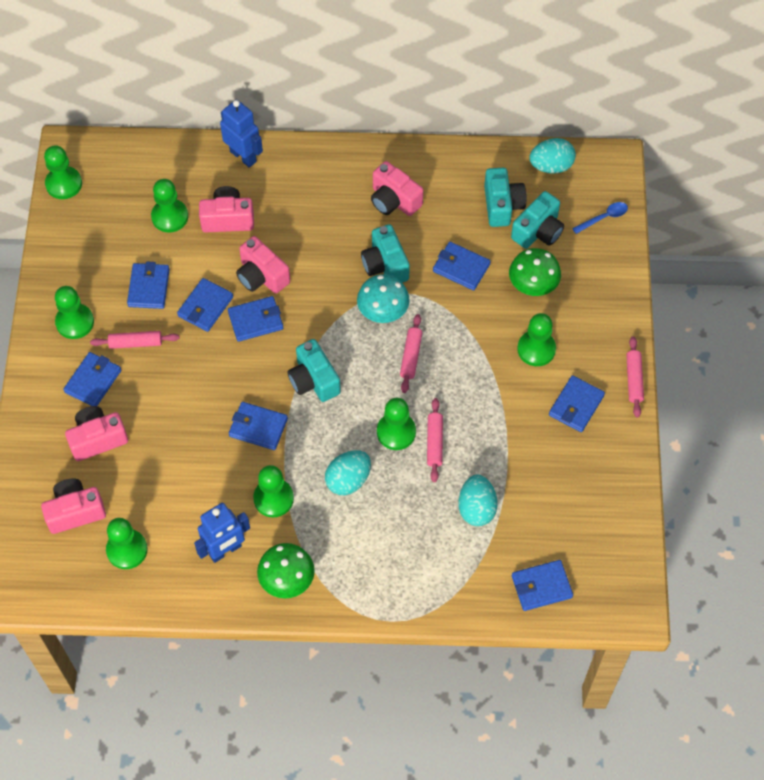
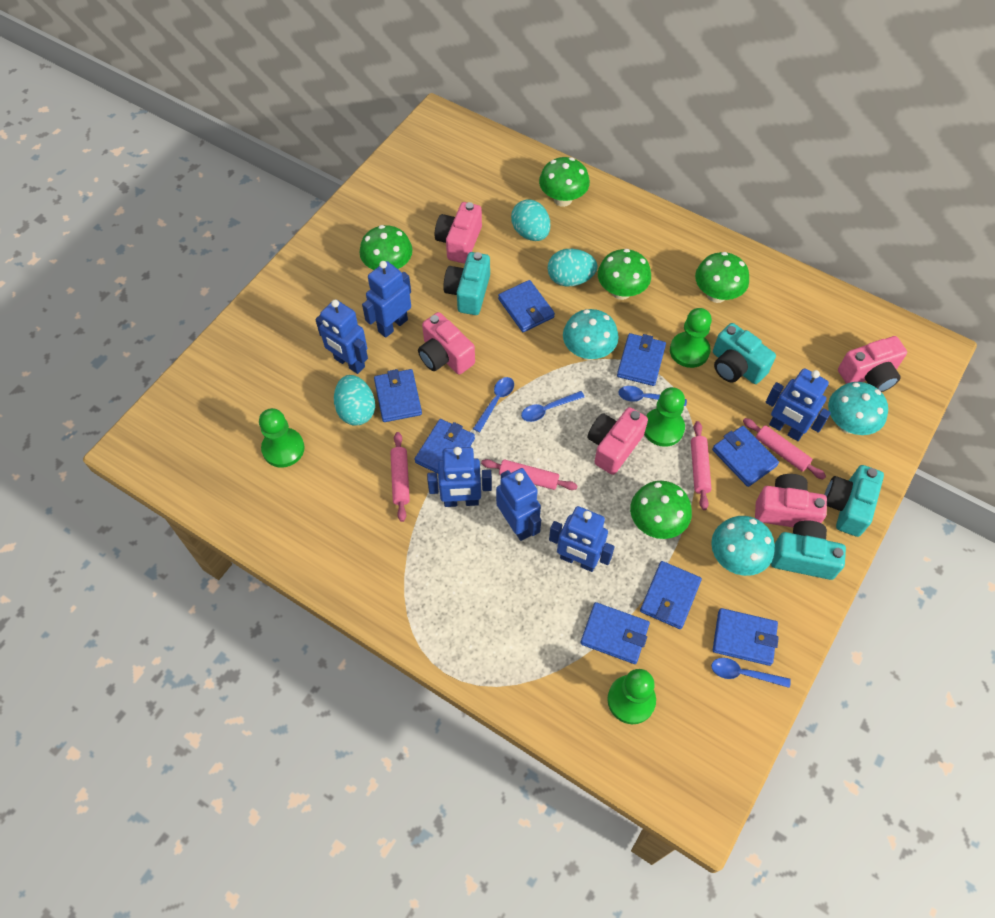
blue robot: 2 -> 6
blue spoon: 1 -> 4
green mushroom: 2 -> 5
green pawn: 7 -> 4
turquoise mushroom: 1 -> 3

